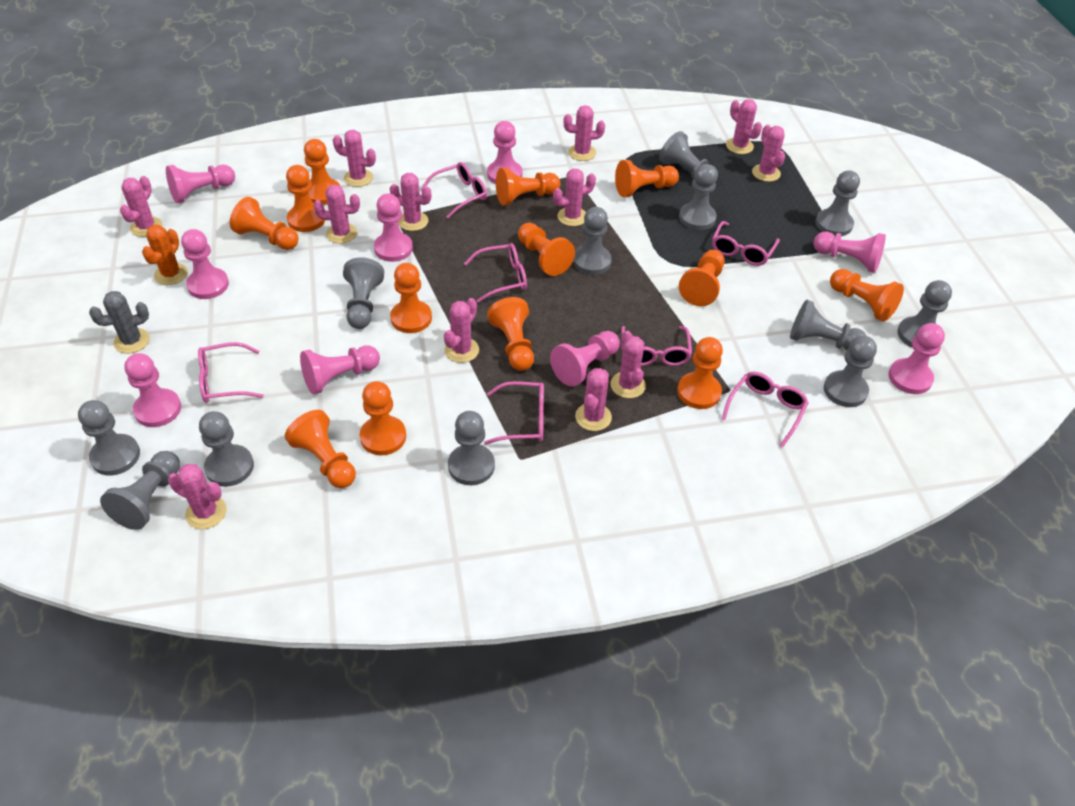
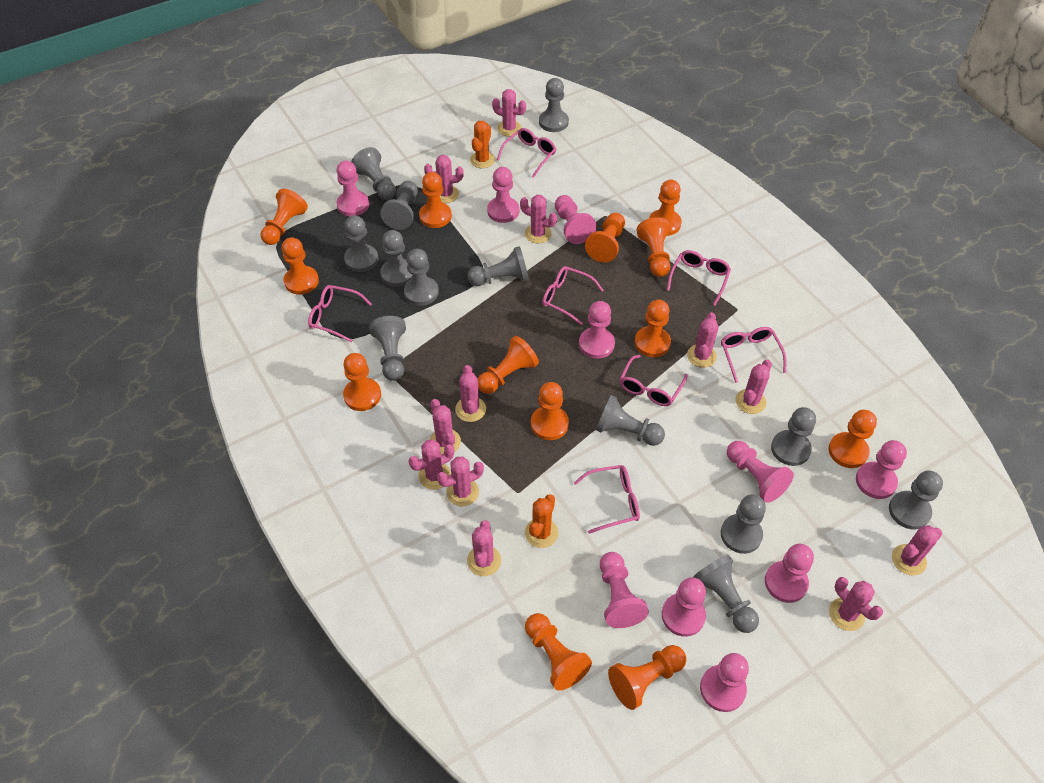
grey cactus: 1 -> 0
grey pawn: 12 -> 13
orange cactus: 1 -> 2
pink pawn: 9 -> 10

